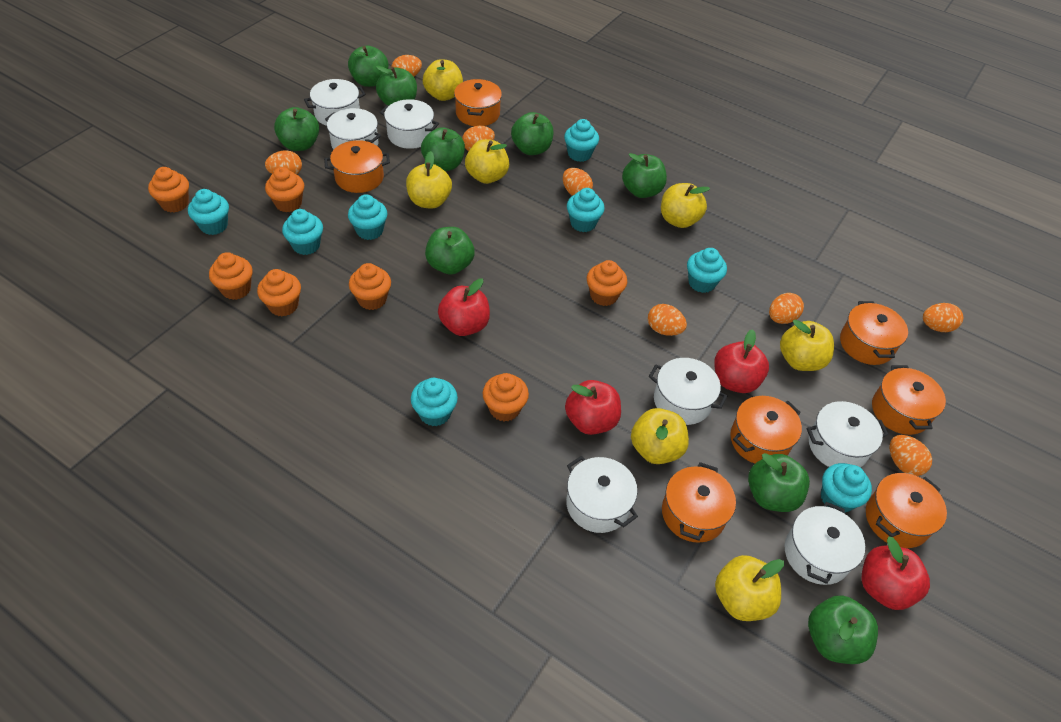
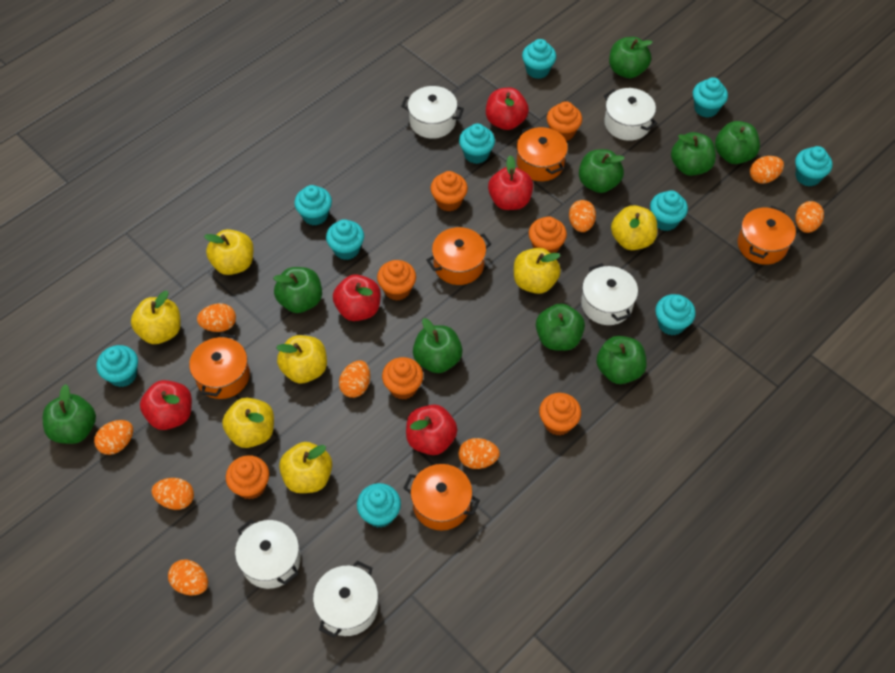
orange egg: 8 -> 9
orange pot: 7 -> 5
red apple: 4 -> 5
turquoise cupcake: 8 -> 10
white pot: 7 -> 5

